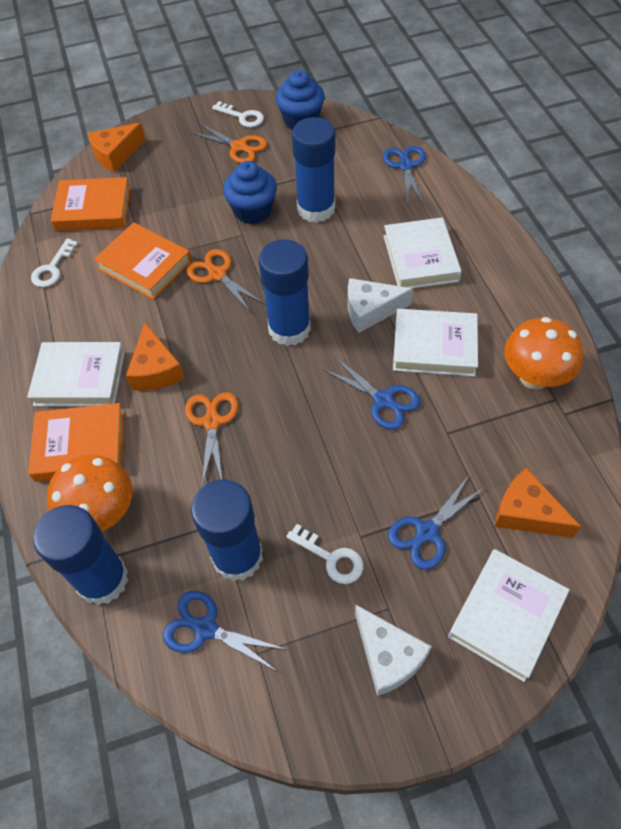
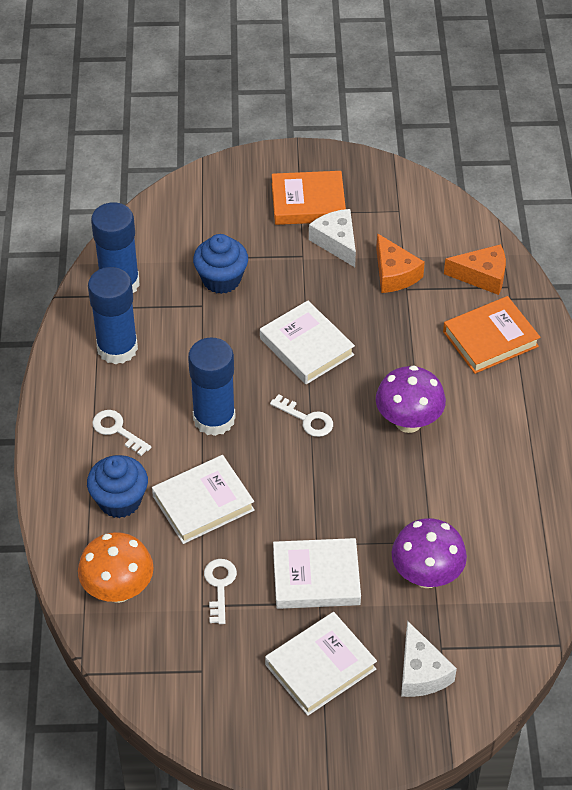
blue glue stick: 4 -> 3
blue scissors: 4 -> 0
orange book: 3 -> 2
orange cheese: 3 -> 2
orange mushroom: 2 -> 1
orange scissors: 3 -> 0
purple mushroom: 0 -> 2

